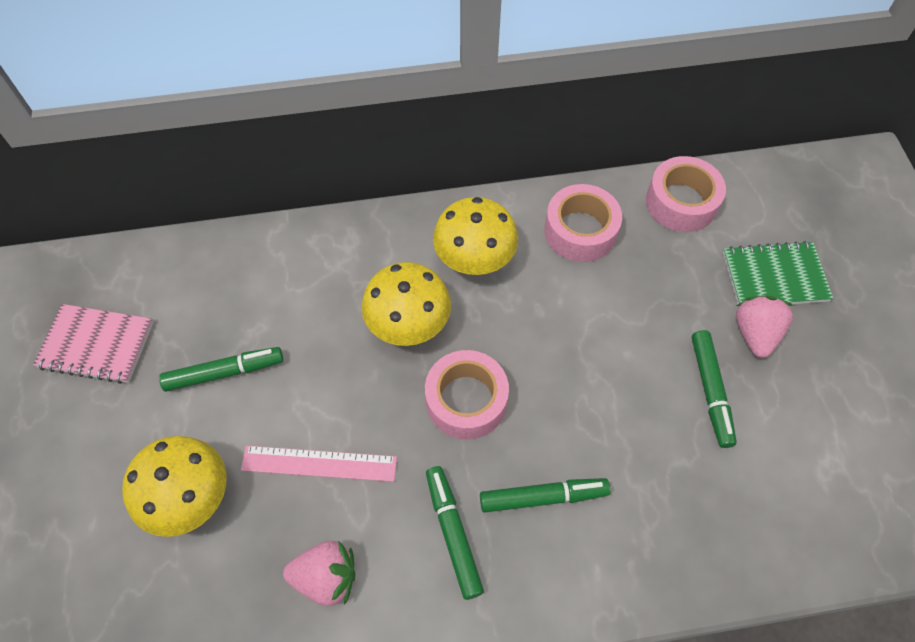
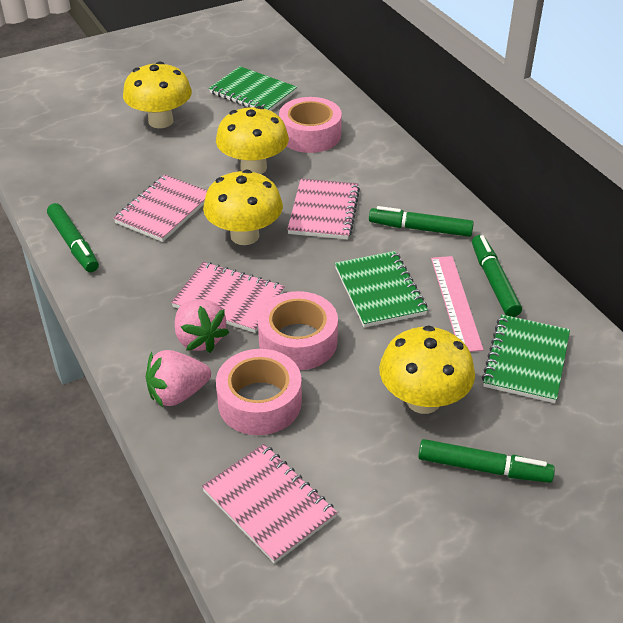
green notebook: 1 -> 3
pink notebook: 1 -> 4
yellow mushroom: 3 -> 4

